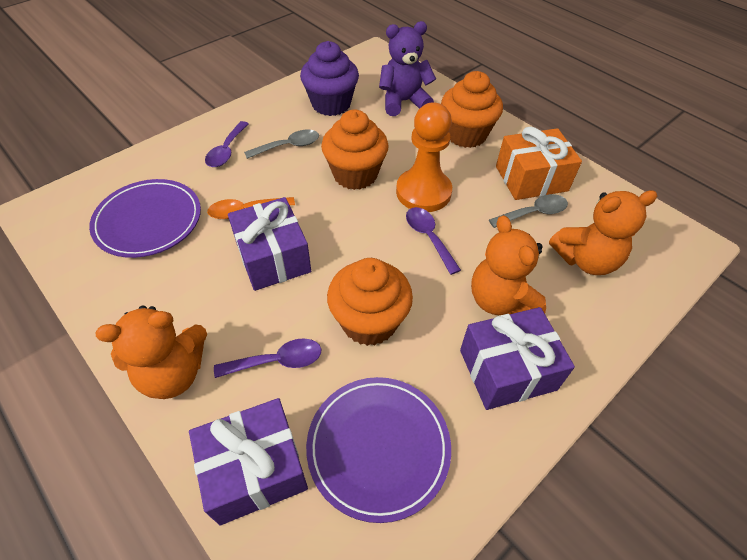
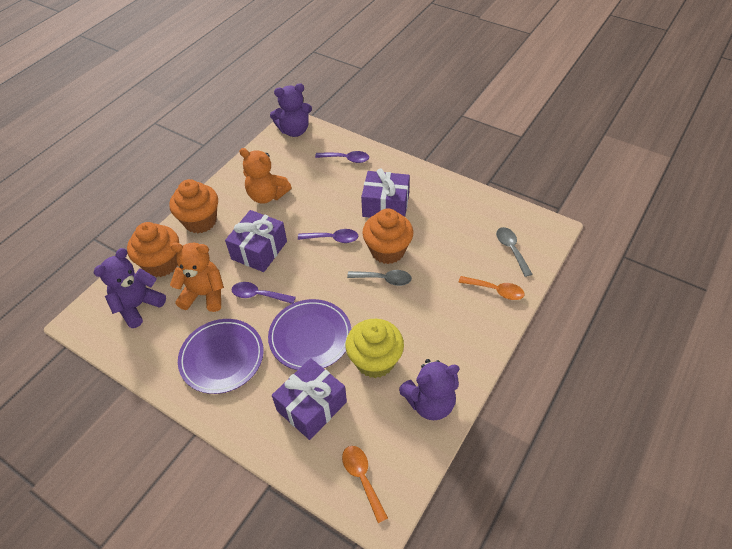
orange gift: 1 -> 0
orange pawn: 1 -> 0
orange spoon: 1 -> 2
orange teddy bear: 3 -> 2
purple cupcake: 1 -> 0
purple teddy bear: 1 -> 3
yellow cupcake: 0 -> 1

